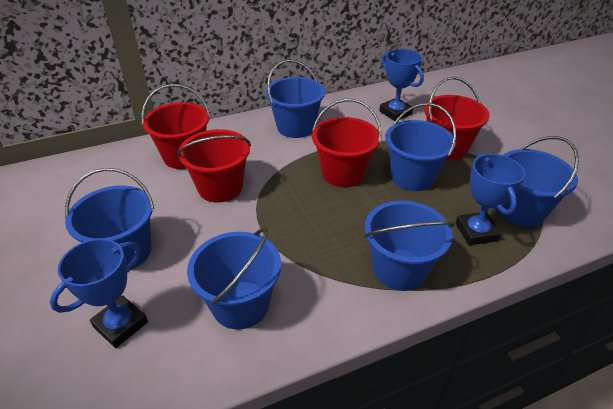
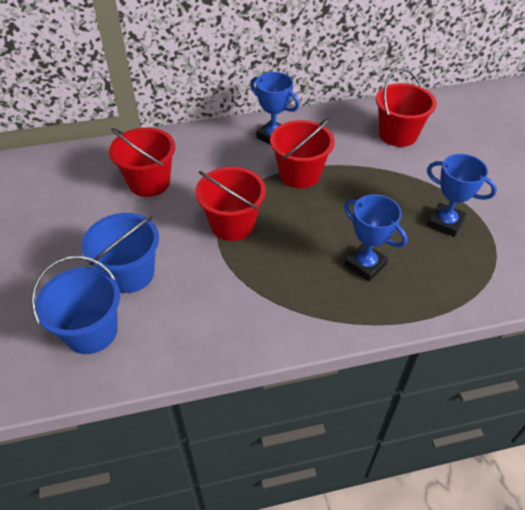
blue bucket: 6 -> 2

